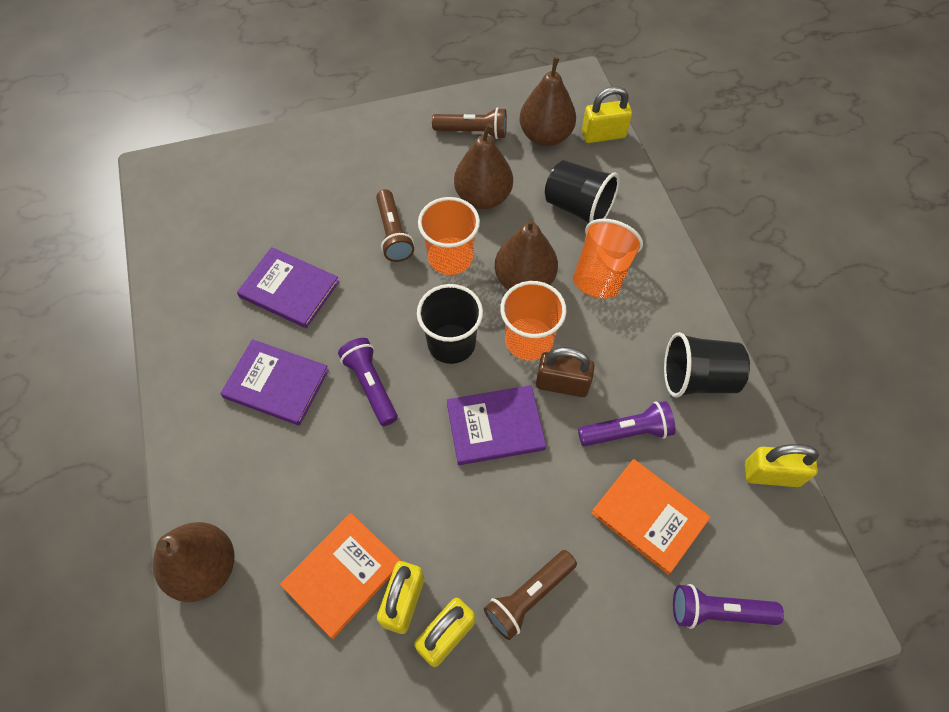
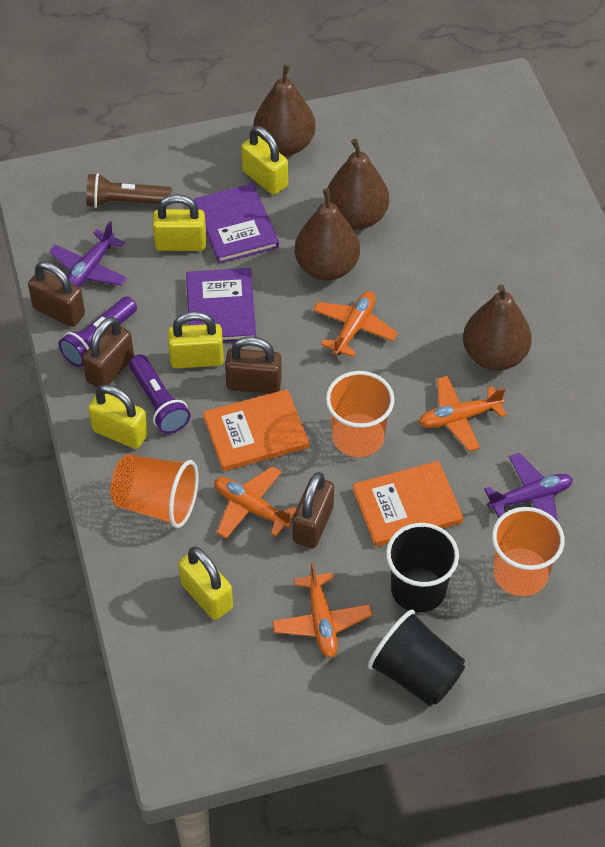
black cup: 3 -> 2
brown flashlight: 3 -> 1
brown padlock: 1 -> 4
orange plane: 0 -> 4
purple book: 3 -> 2
purple flashlight: 3 -> 2
purple plane: 0 -> 2
yellow padlock: 4 -> 5

